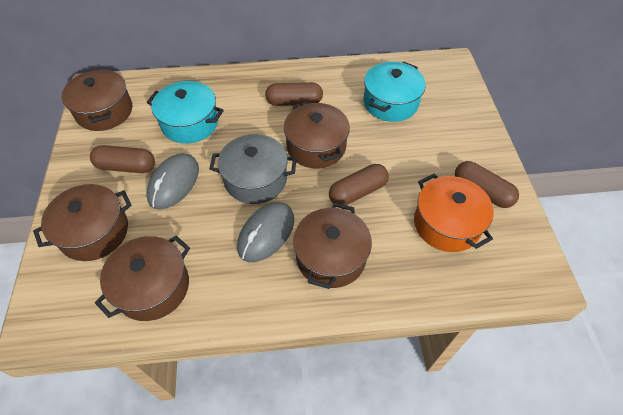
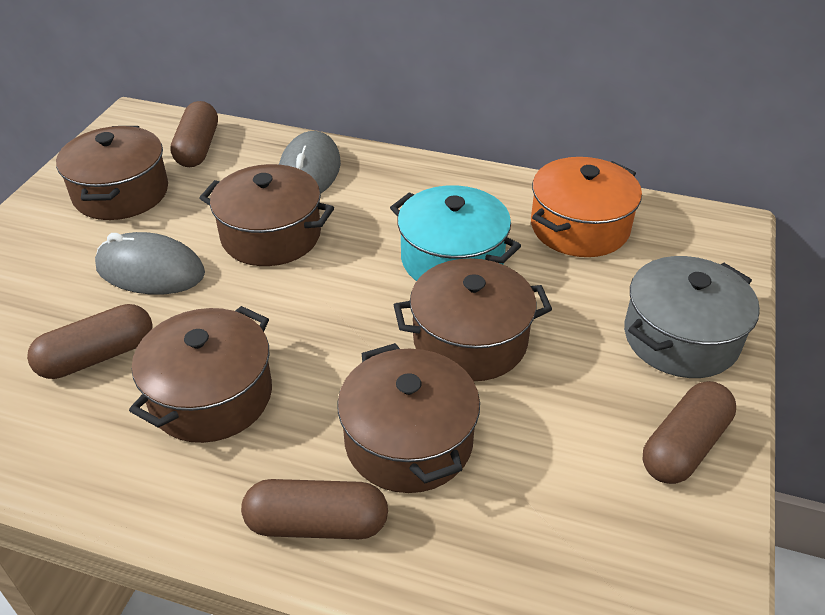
turquoise pot: 2 -> 1

